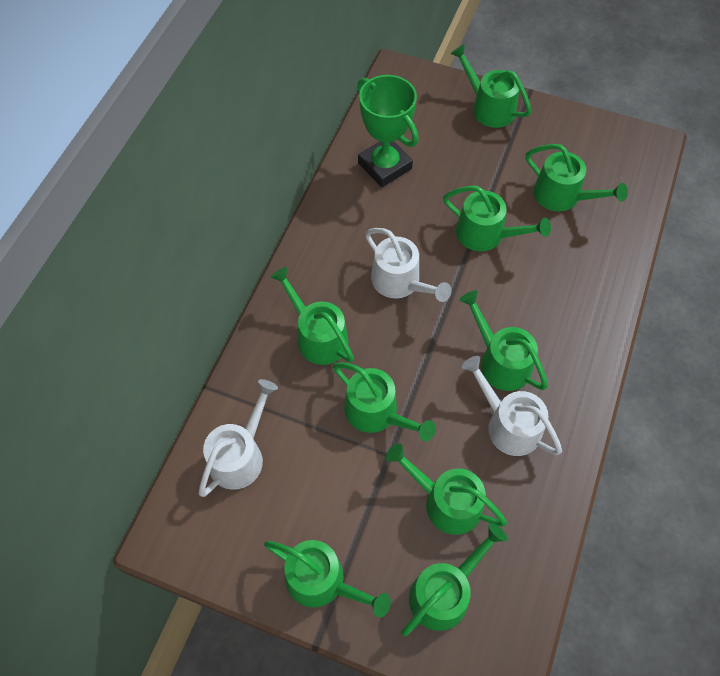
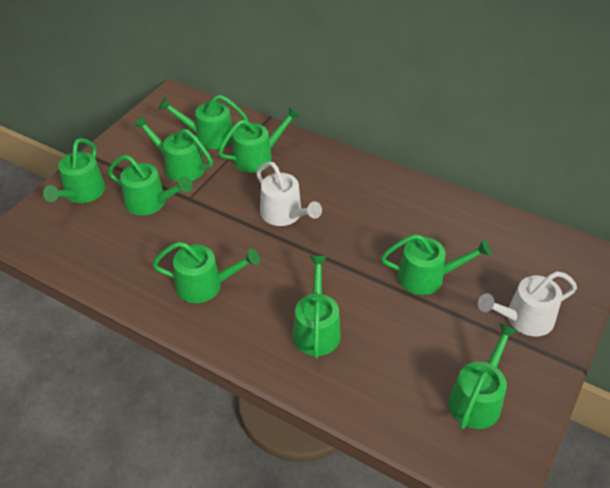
green trophy: 1 -> 0
white watering can: 3 -> 2

